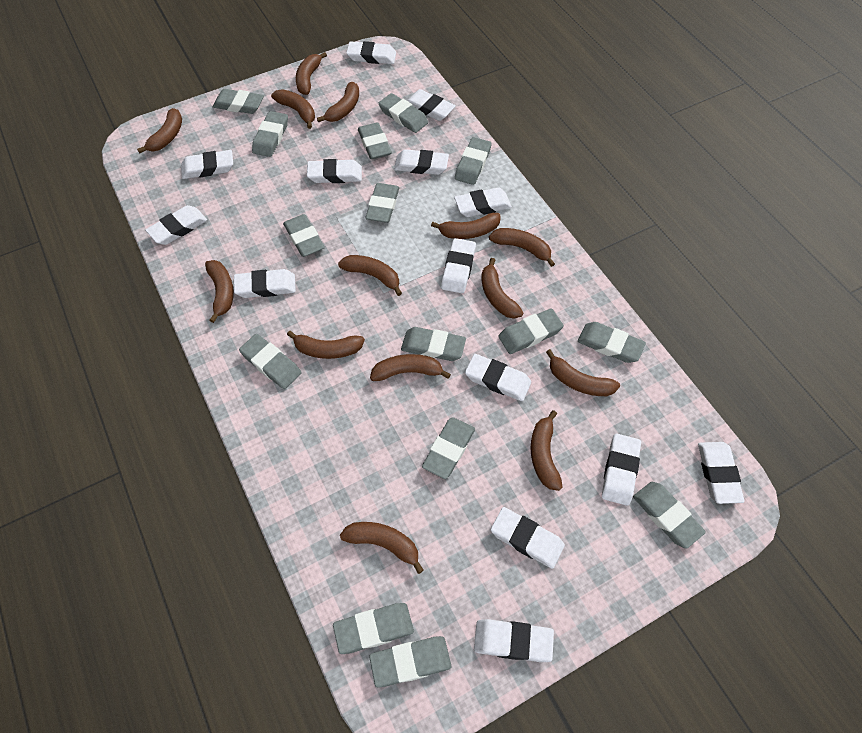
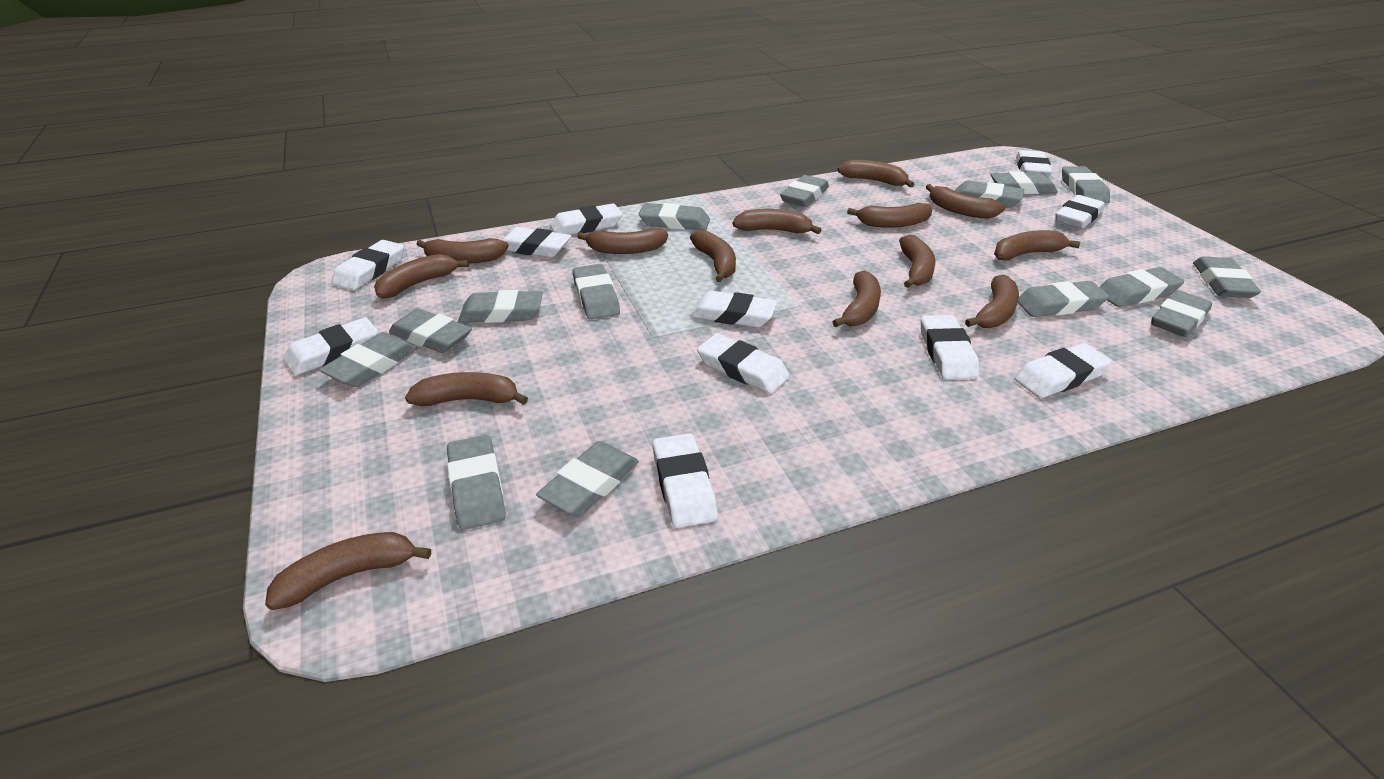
white eraser: 14 -> 11

